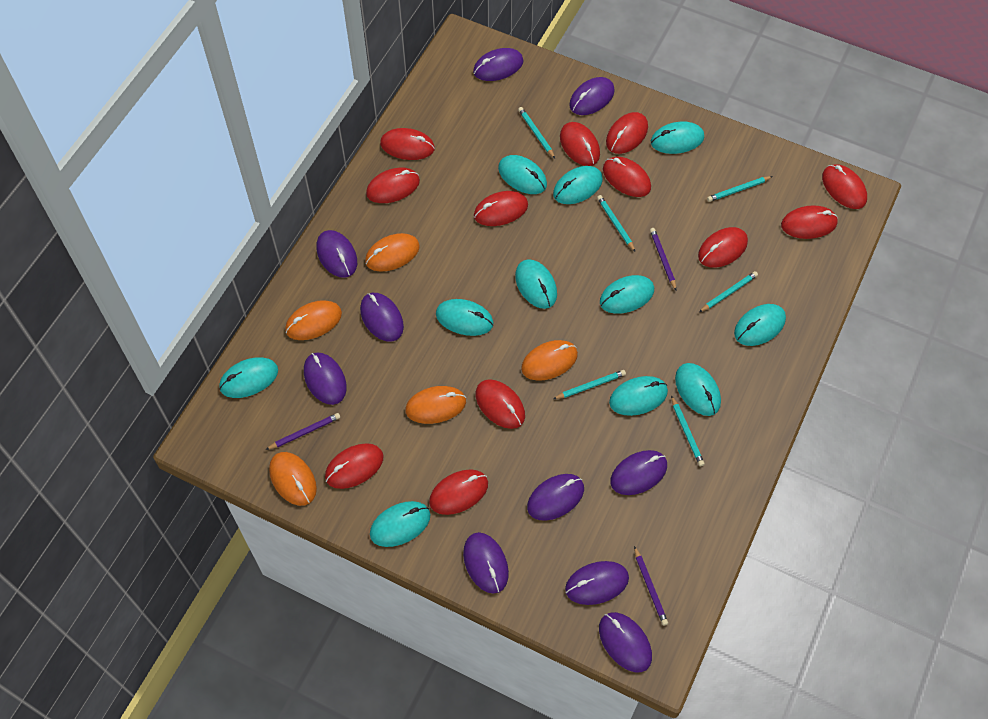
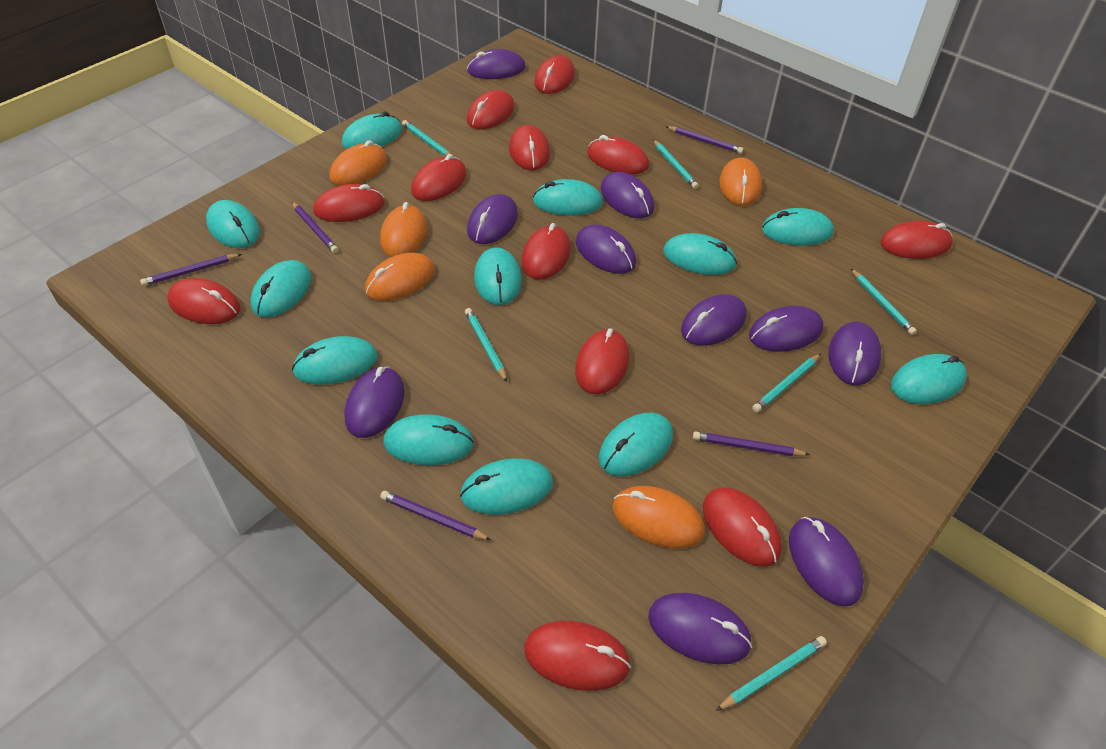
purple pencil: 3 -> 5
turquoise mouse: 11 -> 12

